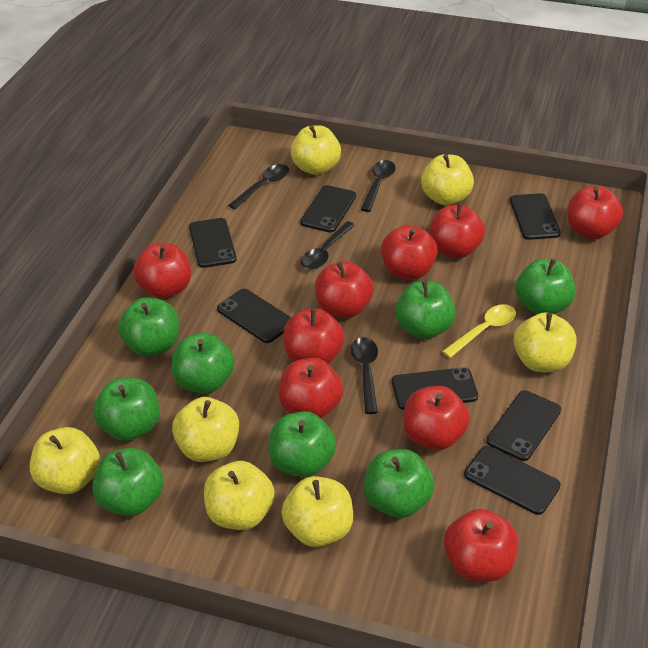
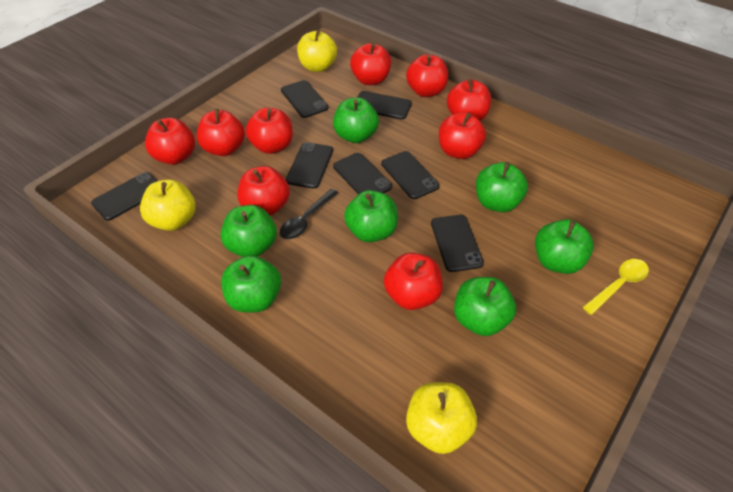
black spoon: 4 -> 1
green apple: 8 -> 7
yellow apple: 7 -> 3

